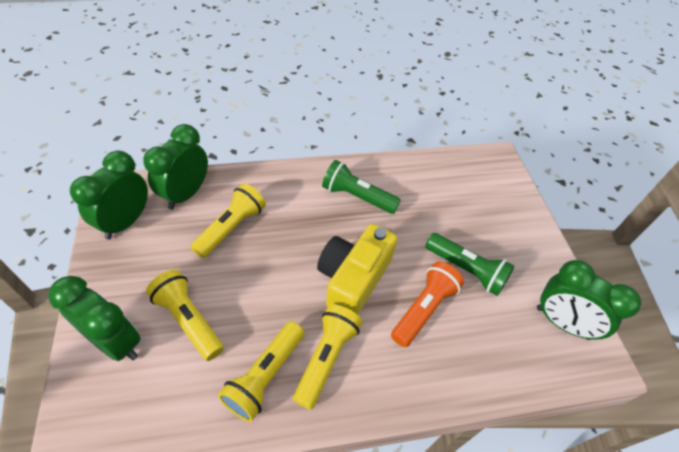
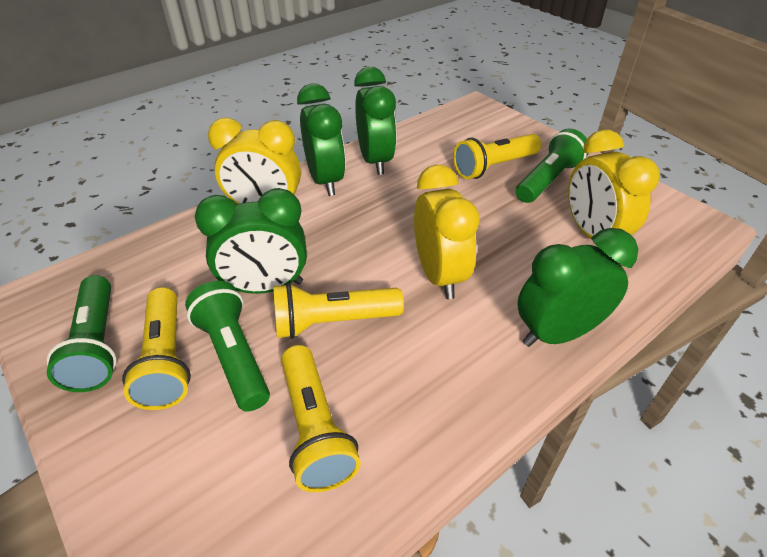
green flashlight: 2 -> 3
orange flashlight: 1 -> 0
yellow camera: 1 -> 0
yellow clock: 0 -> 3

